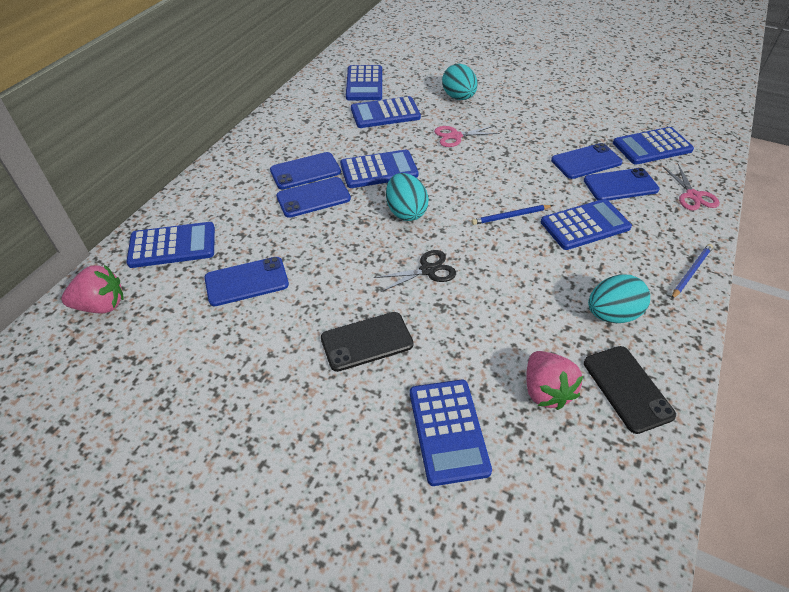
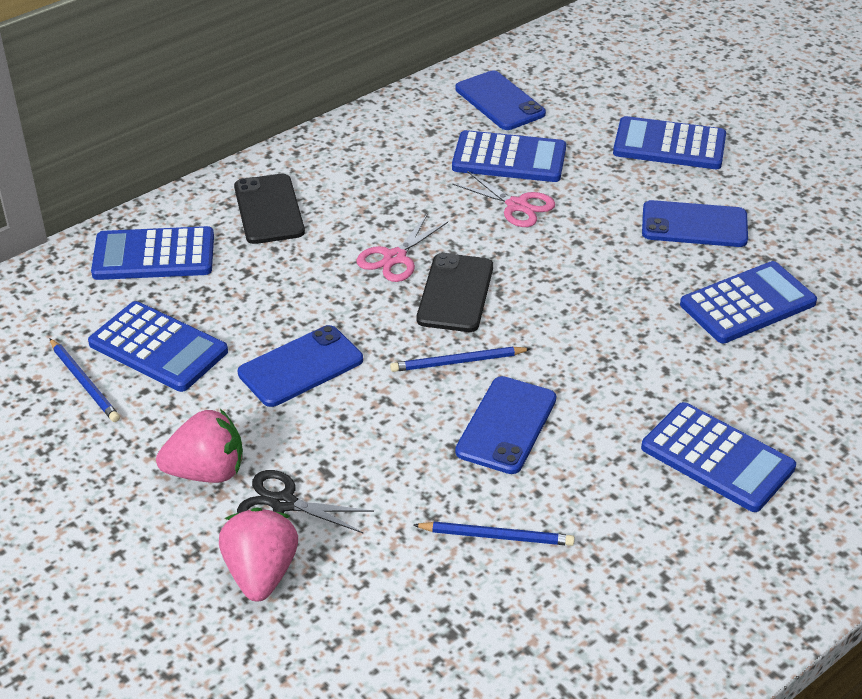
blue calculator: 7 -> 6
blue pencil: 2 -> 3
blue phone: 5 -> 4
turquoise egg: 3 -> 0

